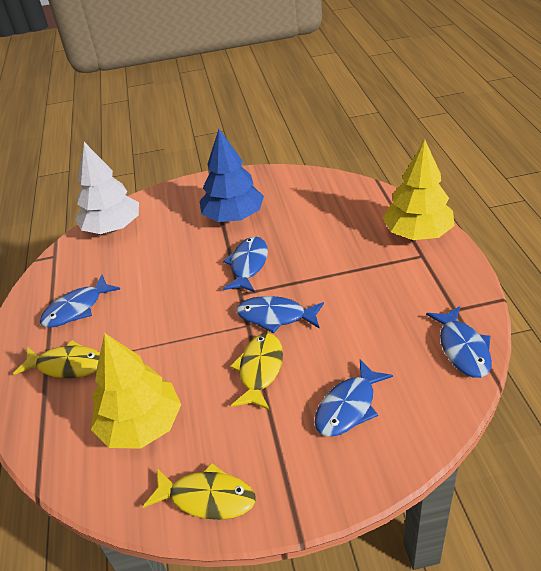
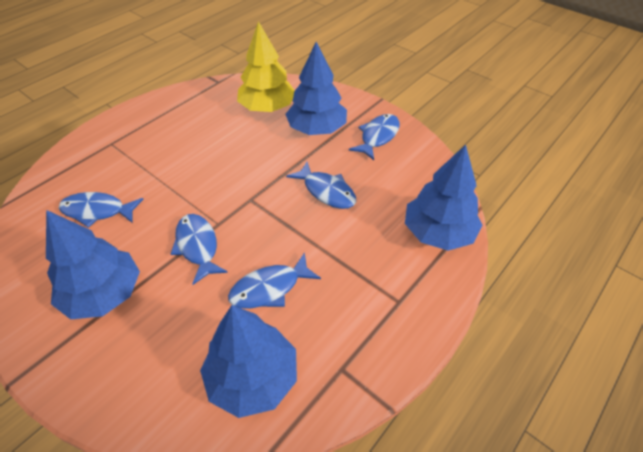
blue tree: 1 -> 4
white tree: 1 -> 0
yellow fish: 3 -> 0
yellow tree: 2 -> 1

